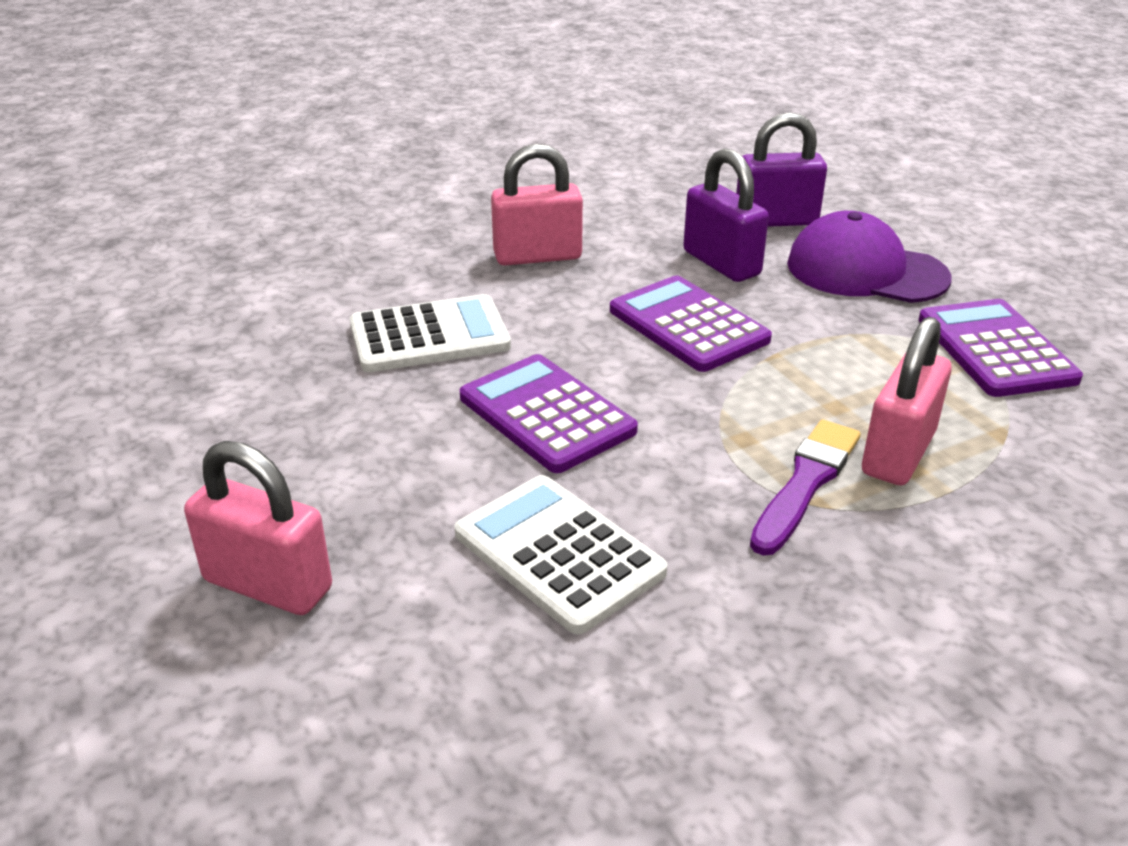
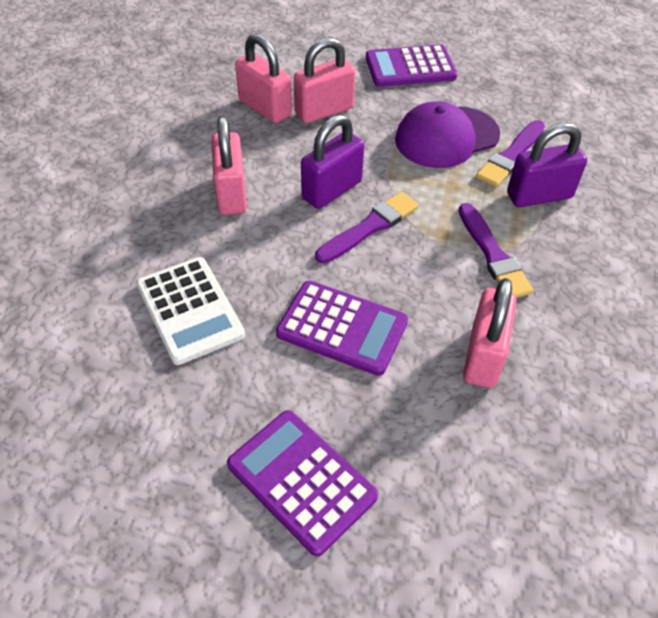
pink padlock: 3 -> 4
purple brush: 1 -> 3
white calculator: 2 -> 1

